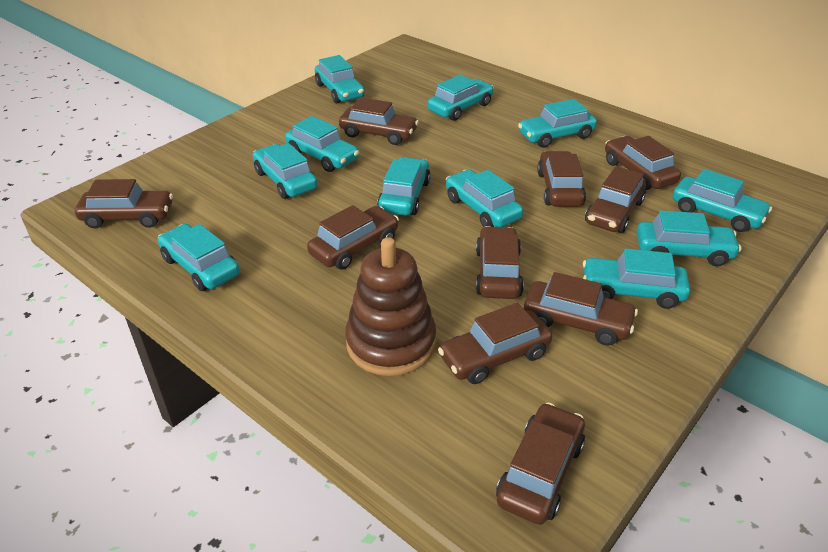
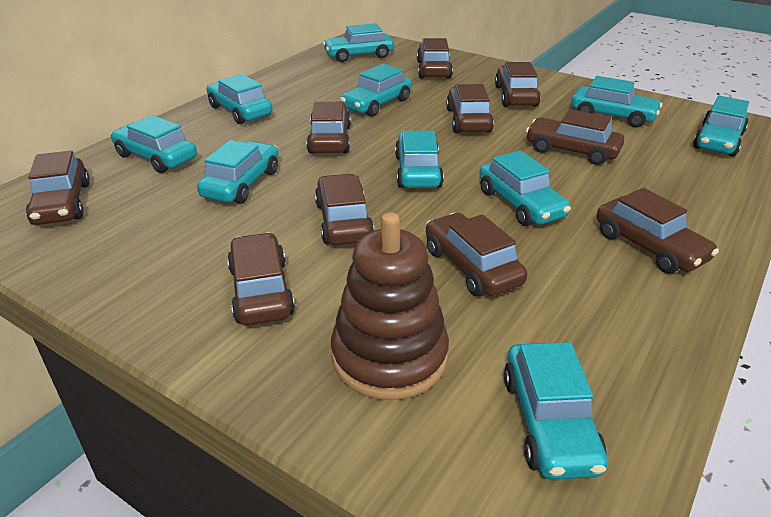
turquoise car: 11 -> 10

